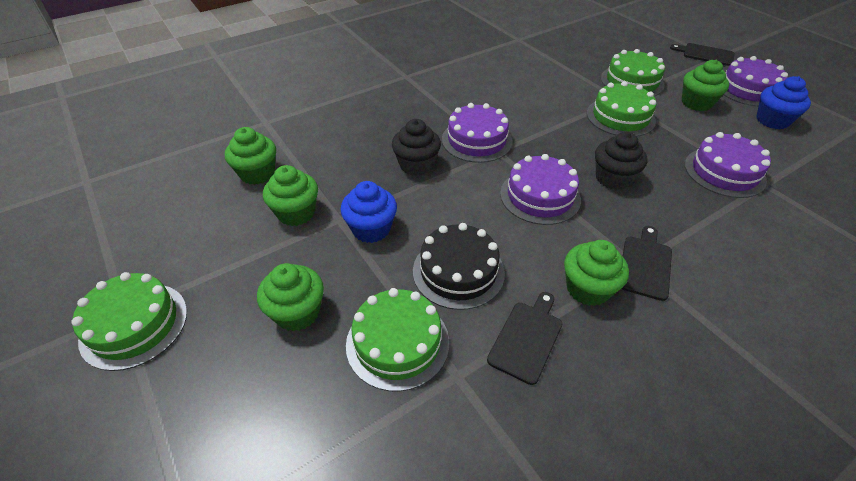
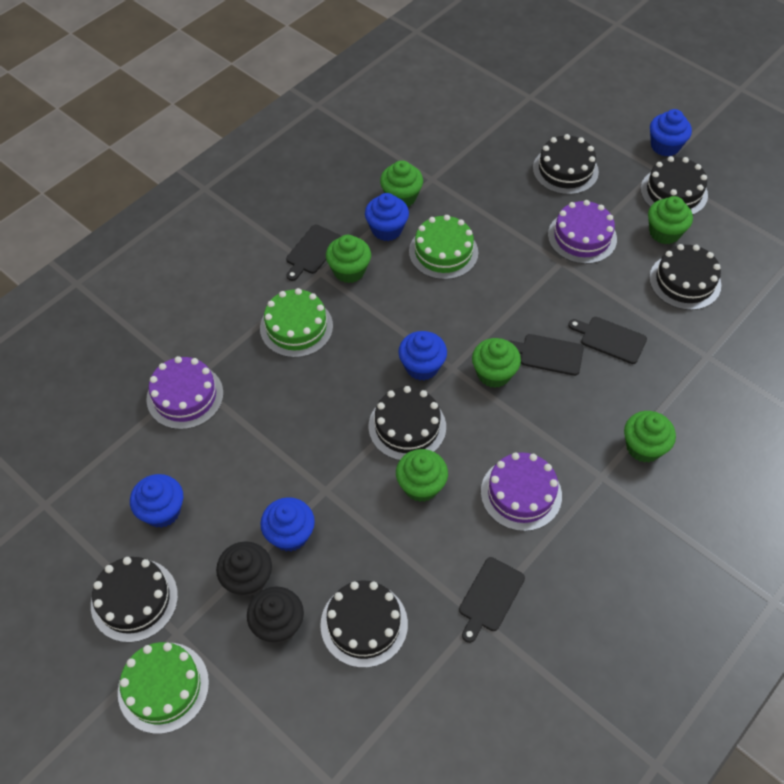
black cake: 1 -> 6
black cutting board: 3 -> 4
blue cupcake: 2 -> 5
green cake: 4 -> 3
green cupcake: 5 -> 6
purple cake: 4 -> 3

